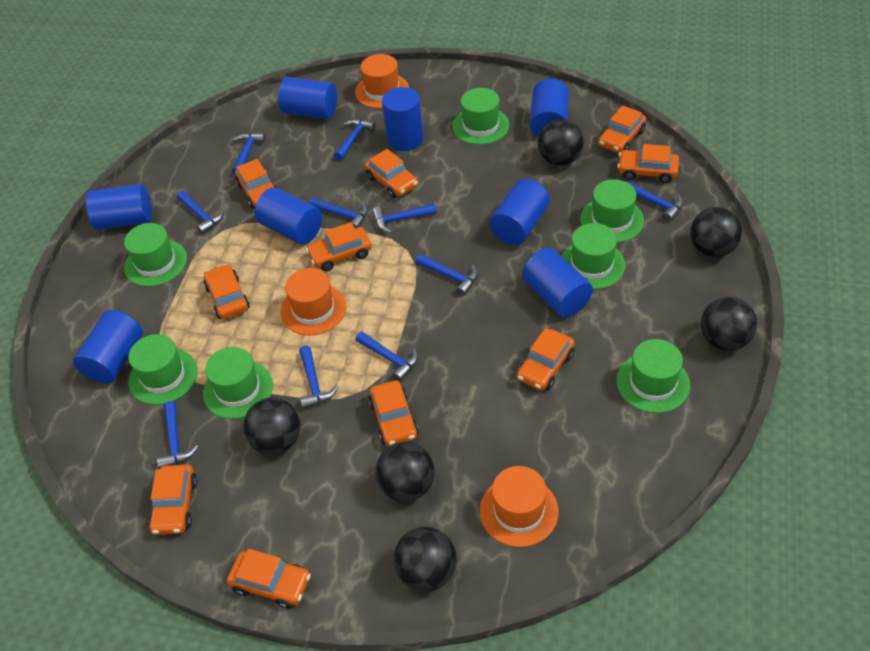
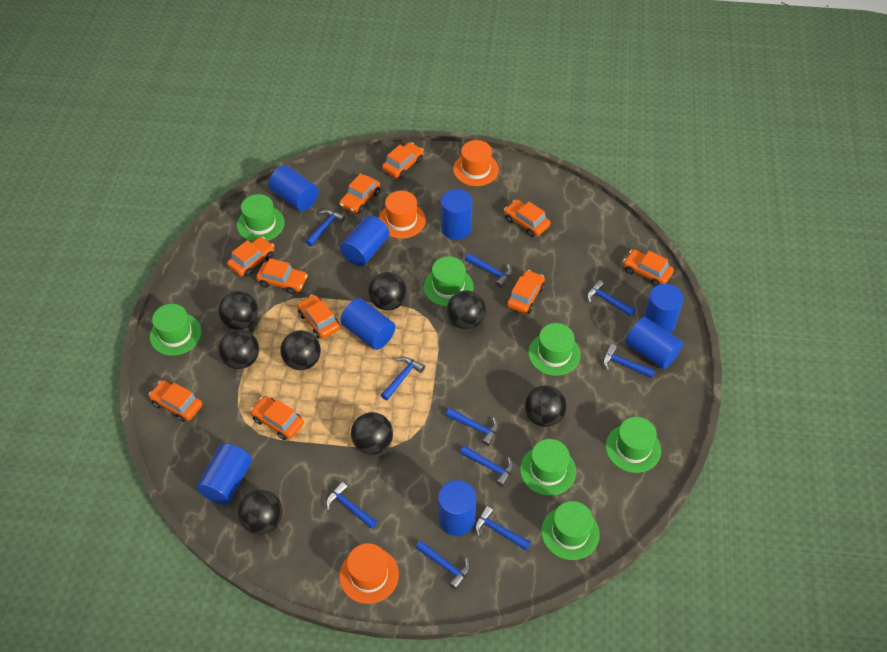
black ball: 6 -> 8

